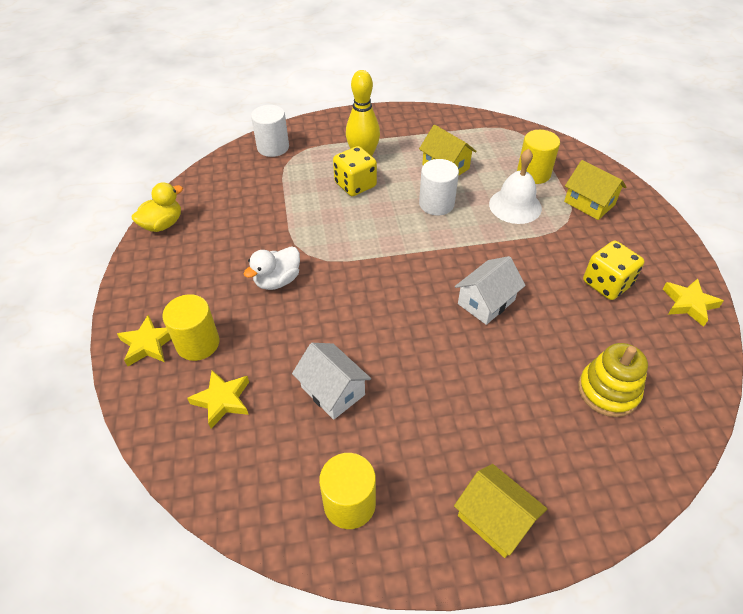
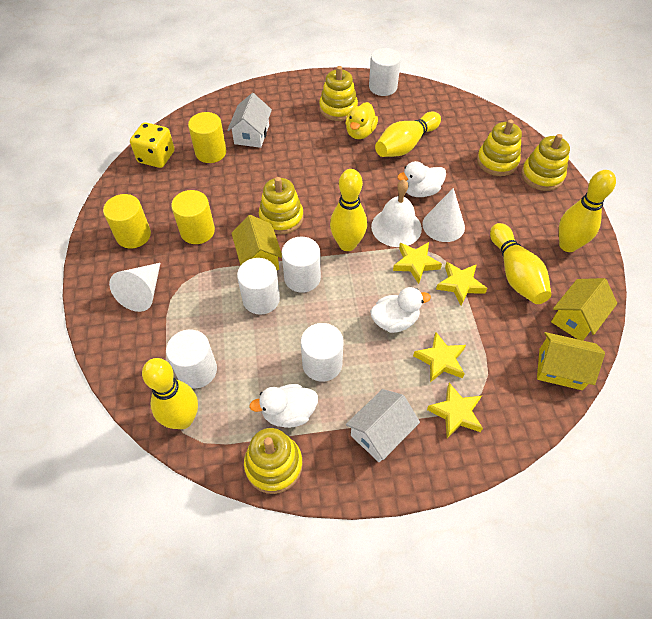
white cone: 0 -> 2
white cylinder: 2 -> 5
white duck: 1 -> 3
yellow bowling pin: 1 -> 5
yellow dice: 2 -> 1
yellow stacking toy: 1 -> 5
yellow star: 3 -> 4

